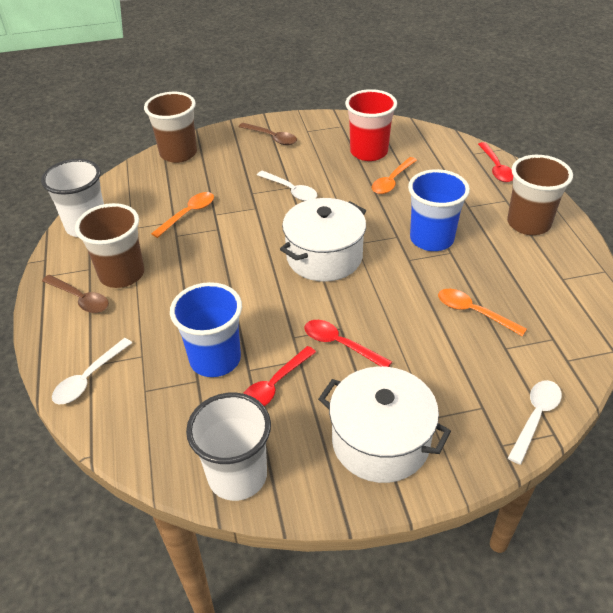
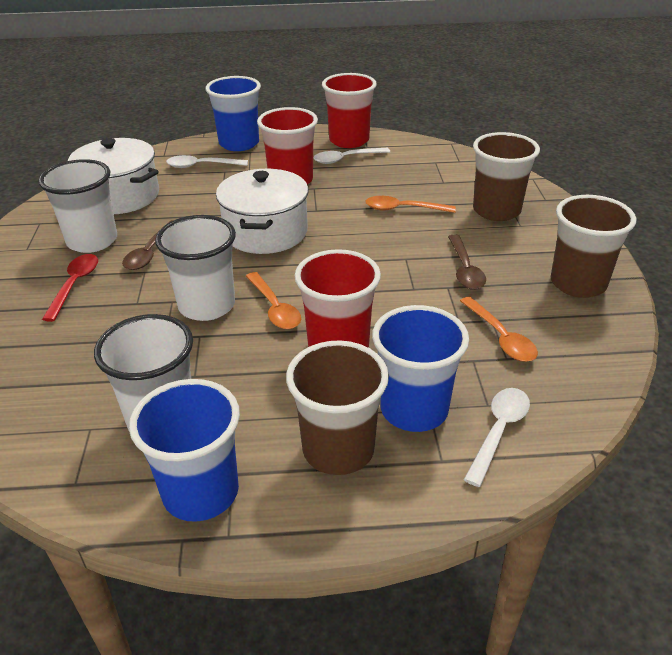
blue cup: 2 -> 3
red cup: 1 -> 3
red spoon: 3 -> 1
white cup: 2 -> 3

